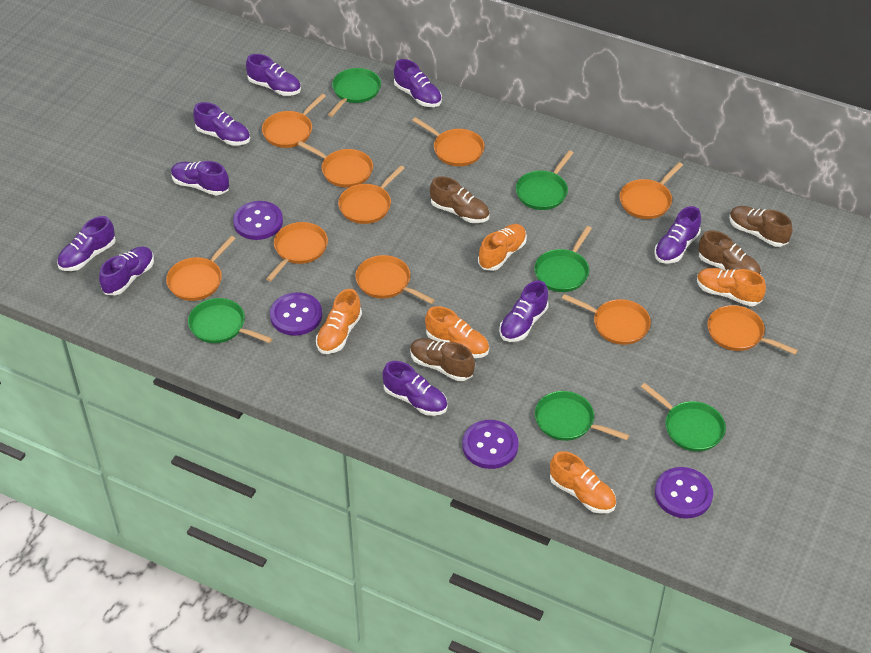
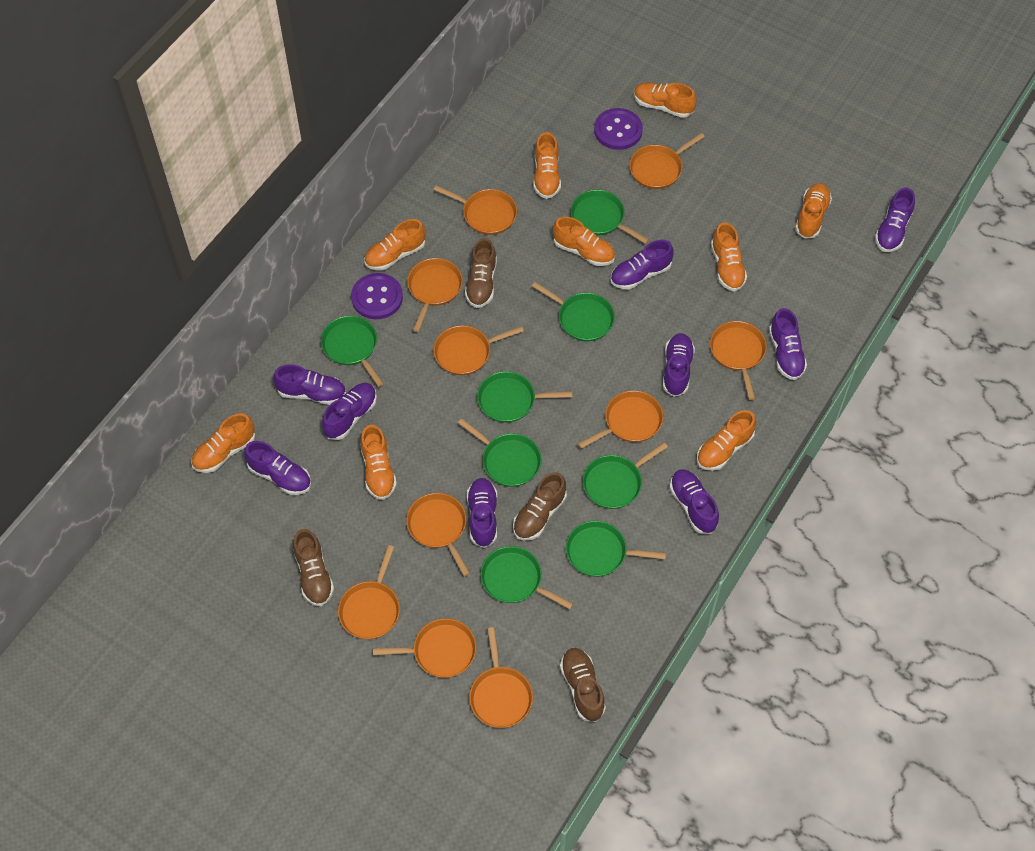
green pan: 6 -> 8
orange shoe: 5 -> 9
purple button: 4 -> 2

